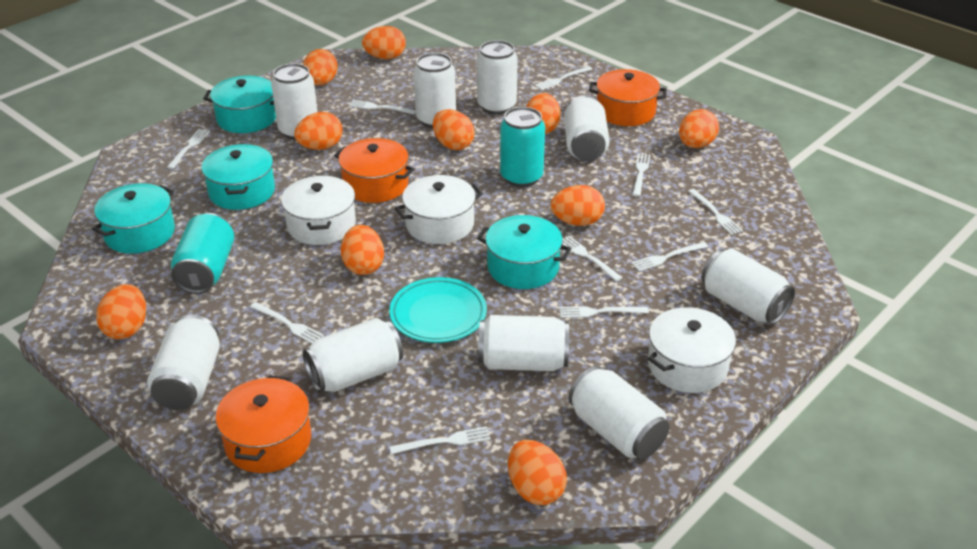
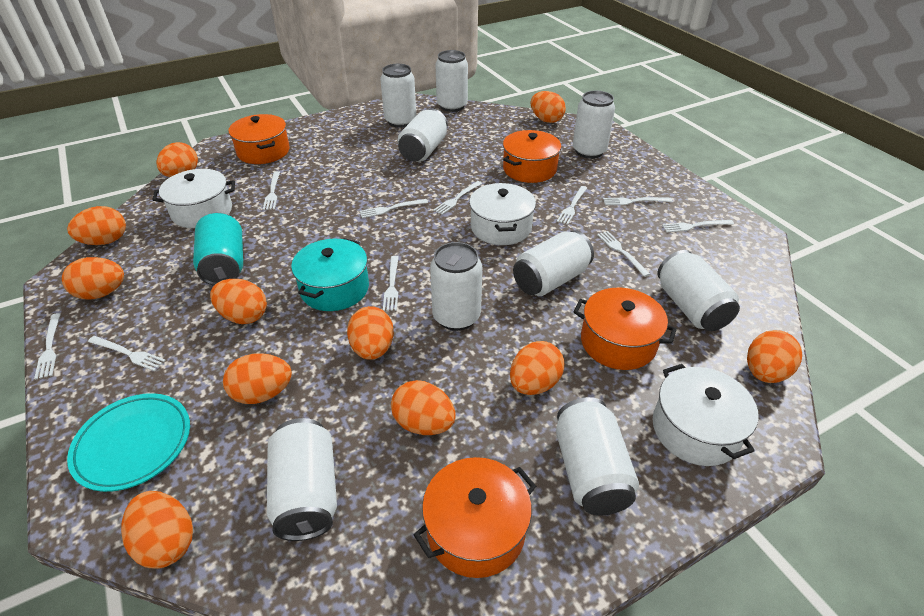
orange egg: 10 -> 11
orange pot: 3 -> 4
turquoise can: 2 -> 1
turquoise pot: 4 -> 1

